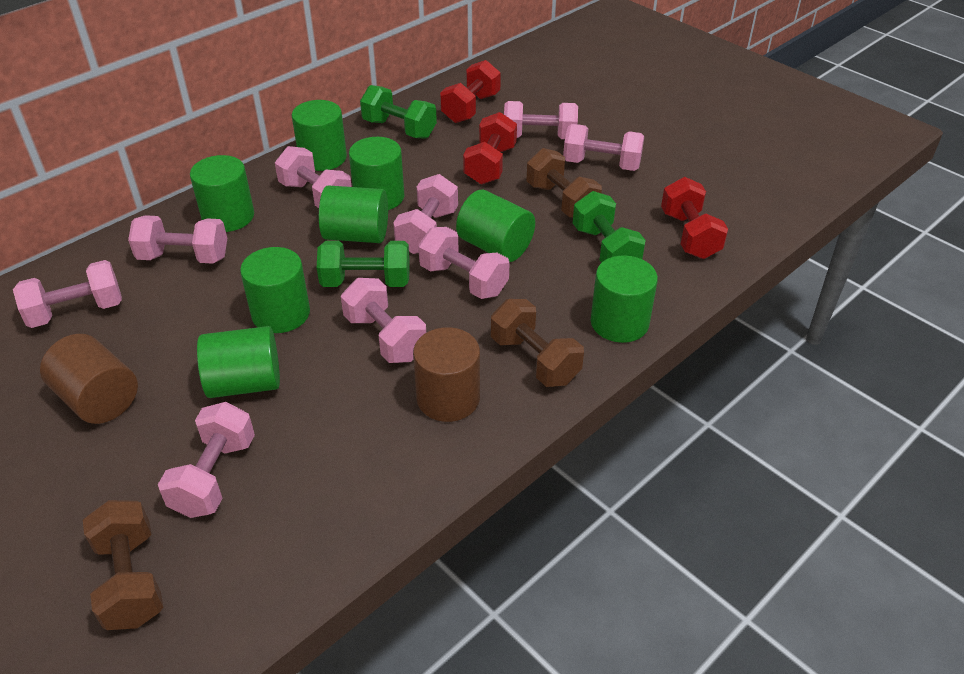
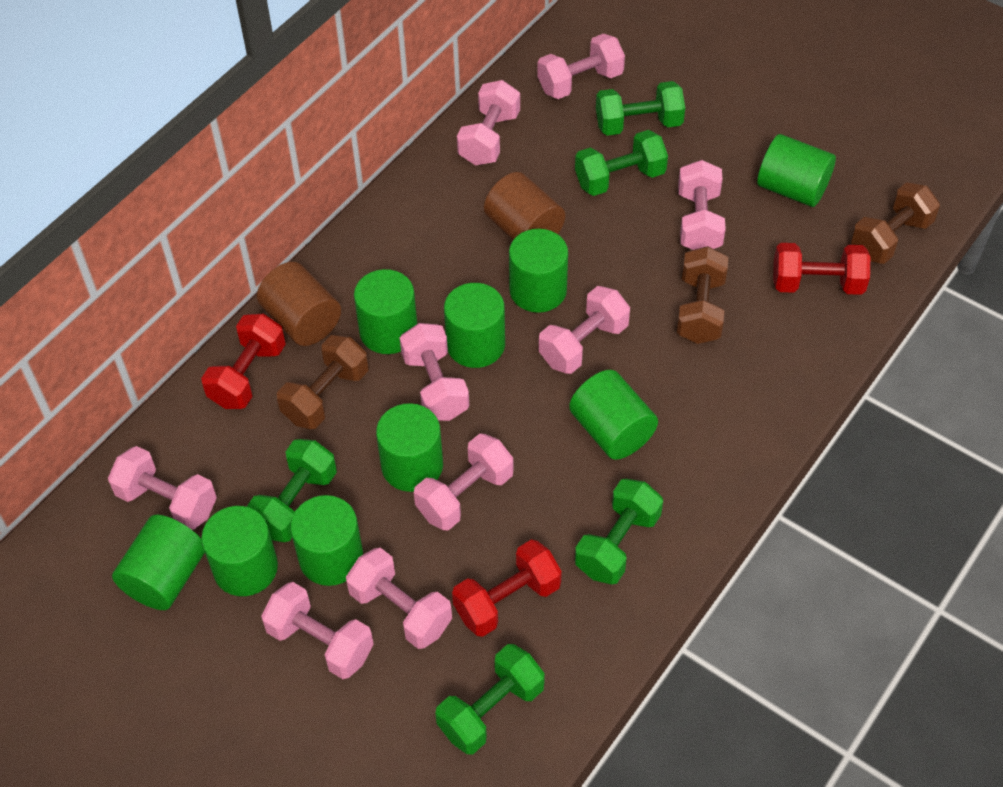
green cylinder: 8 -> 9
green dumbbell: 3 -> 5

